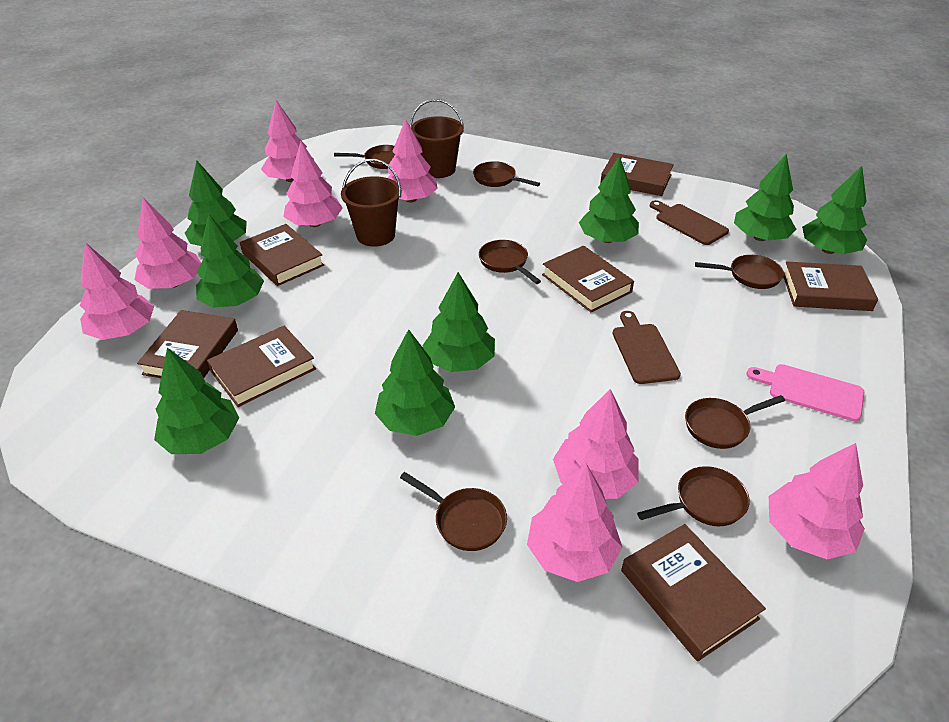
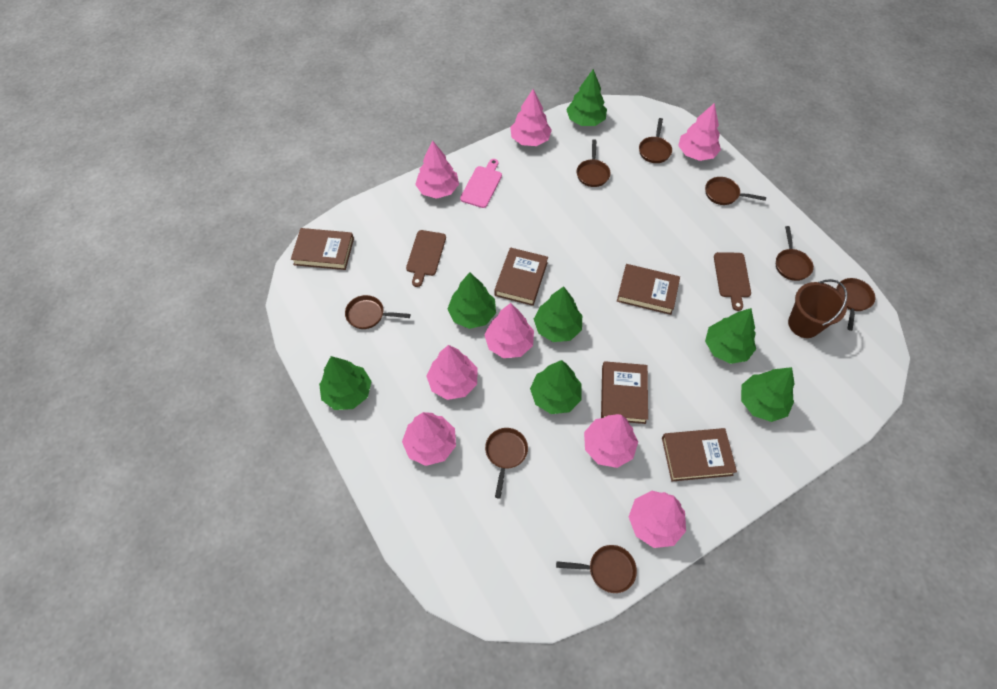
brown book: 7 -> 5
brown bucket: 2 -> 1
brown pan: 7 -> 8
green tree: 8 -> 7

